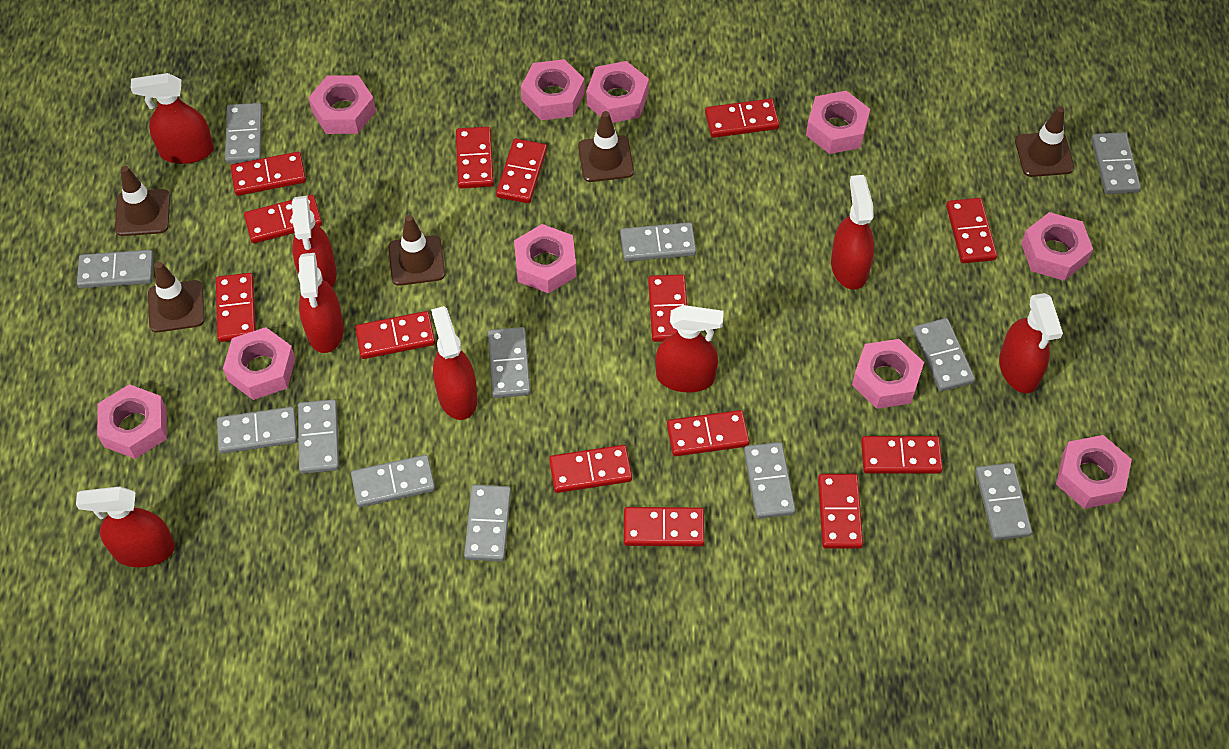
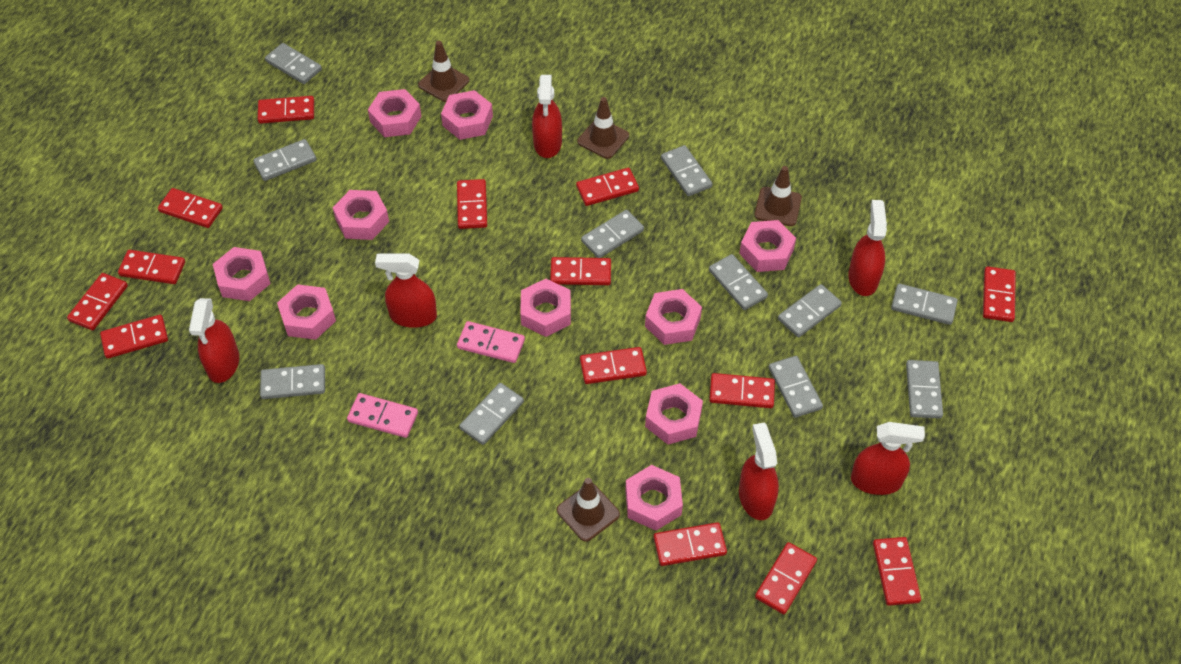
brown traffic cone: 5 -> 4
grey domino: 12 -> 11
pink domino: 0 -> 2
red spray bottle: 8 -> 6

